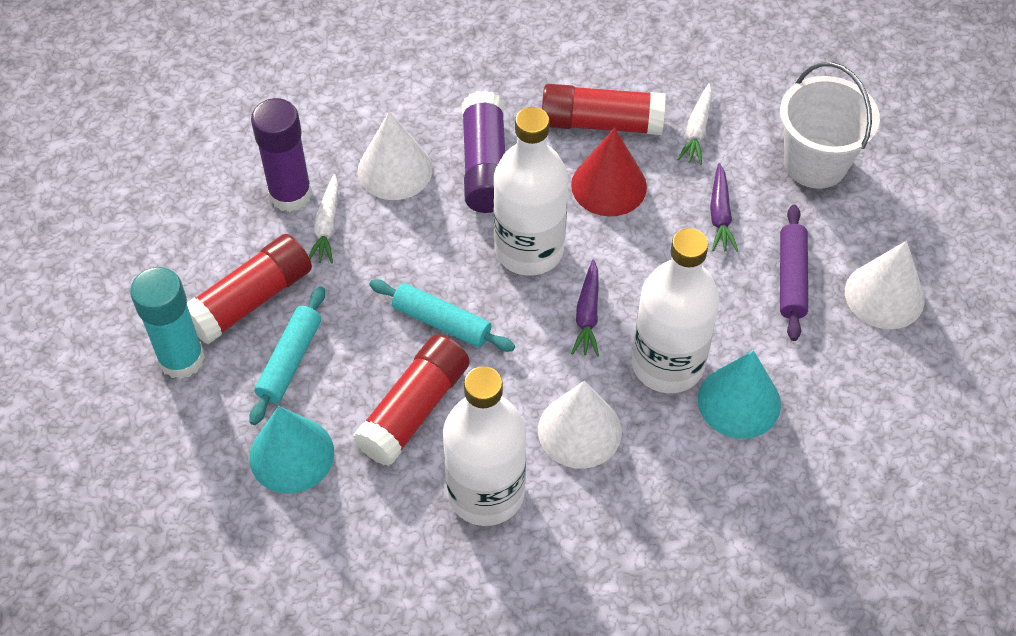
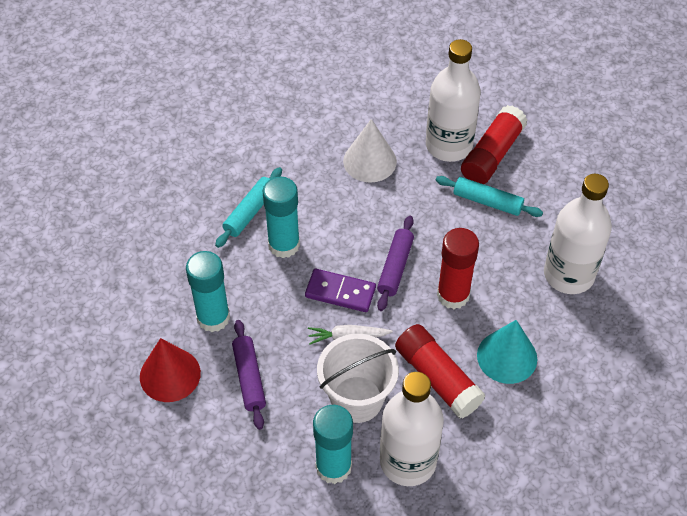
purple carrot: 2 -> 0
purple domino: 0 -> 1
purple glue stick: 2 -> 0
purple rolling pin: 1 -> 2
turquoise cone: 2 -> 1
turquoise glue stick: 1 -> 3
white carrot: 2 -> 1
white cone: 3 -> 1

